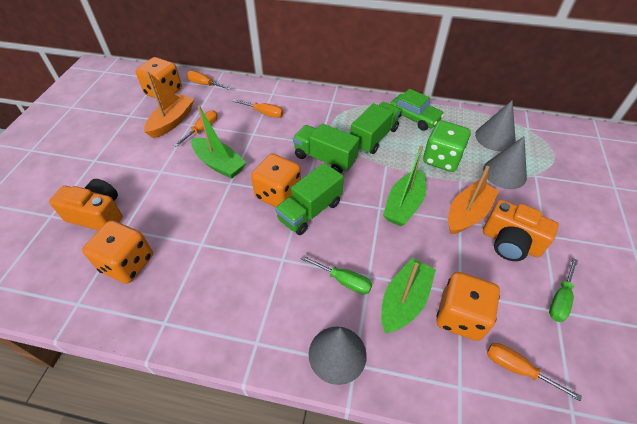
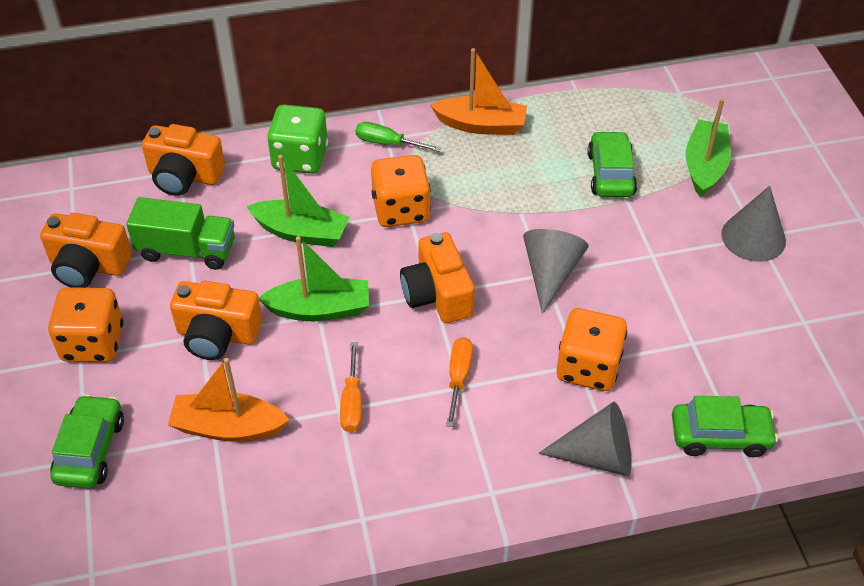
green car: 1 -> 3
green screwdriver: 2 -> 1
green truck: 3 -> 1
orange camera: 2 -> 4
orange dice: 4 -> 3
orange screwdriver: 4 -> 2

